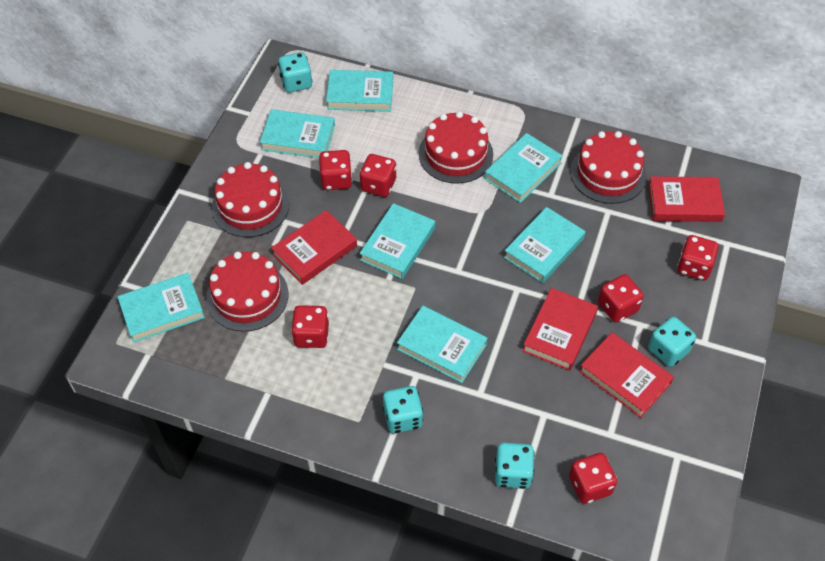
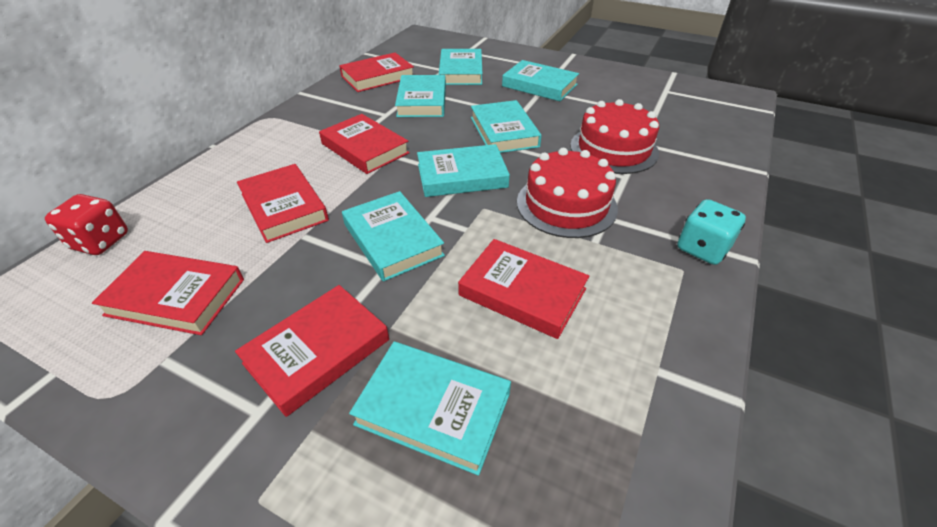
red book: 4 -> 6
red cake: 4 -> 2
red dice: 6 -> 1
turquoise dice: 4 -> 1

